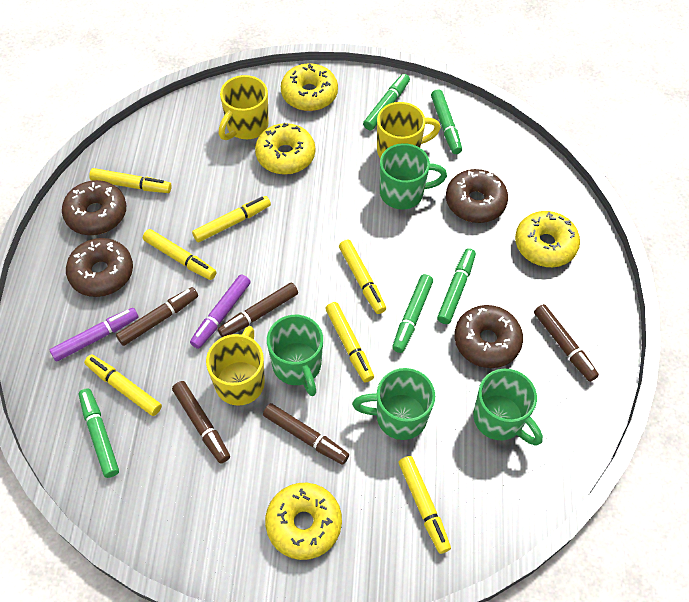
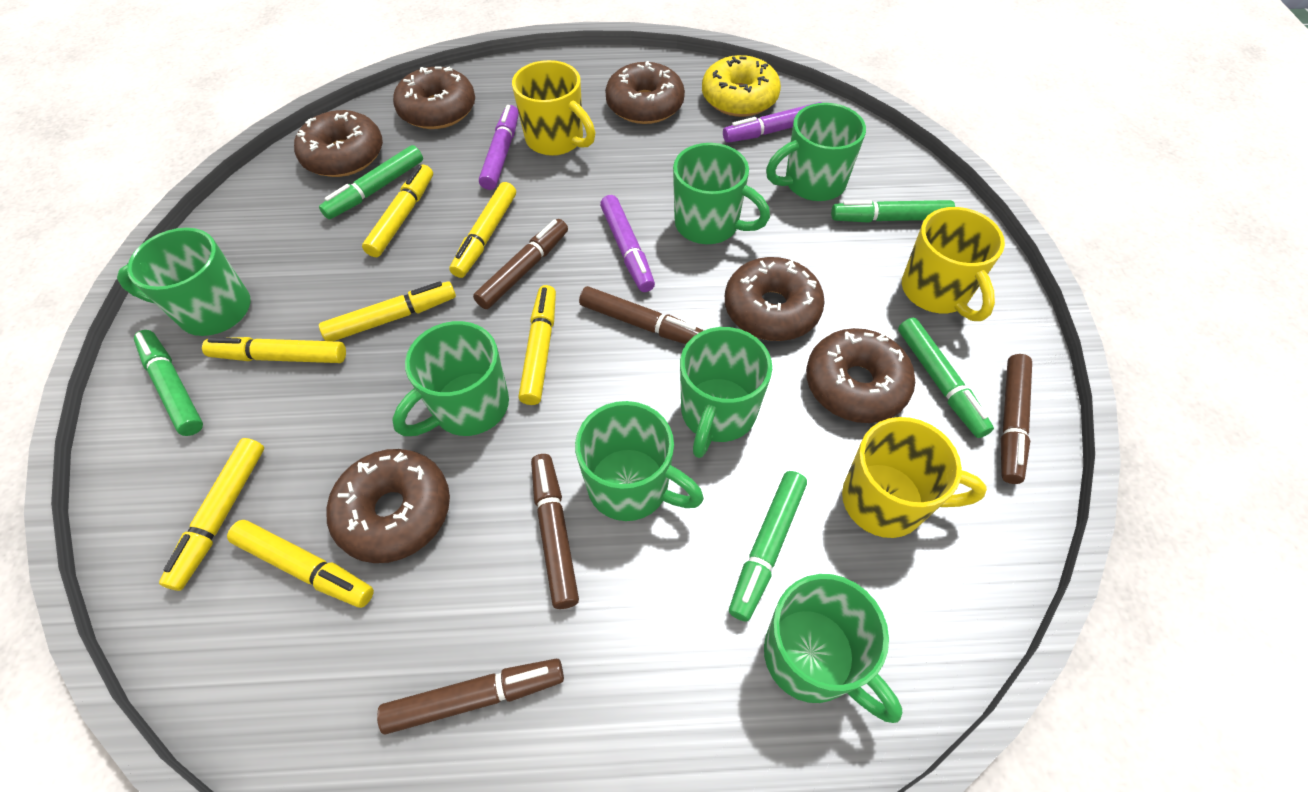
brown donut: 4 -> 6
green mug: 4 -> 7
purple marker: 2 -> 3
yellow donut: 4 -> 1

